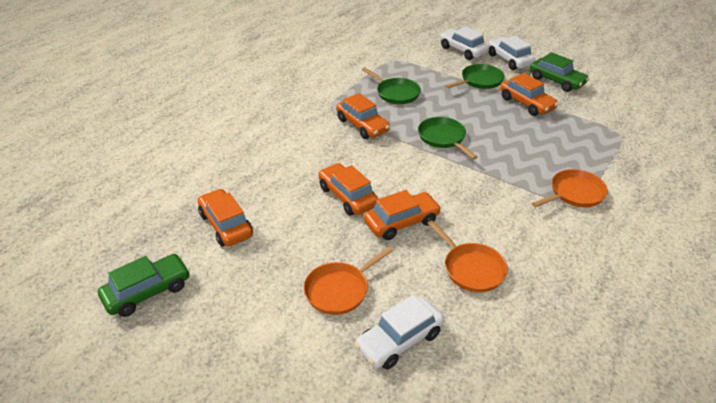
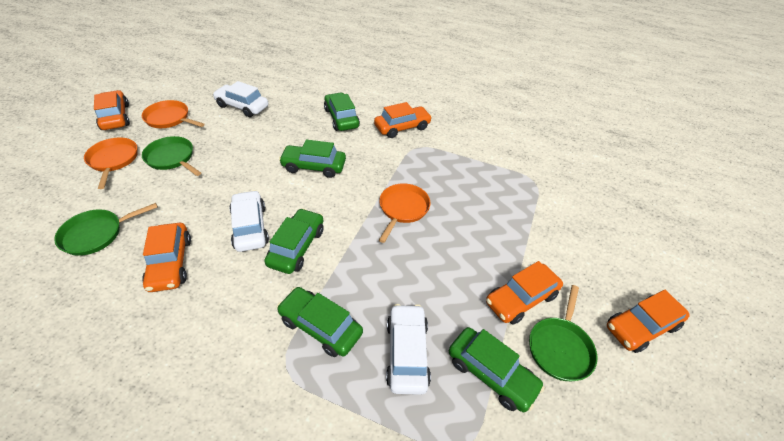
green car: 2 -> 5

